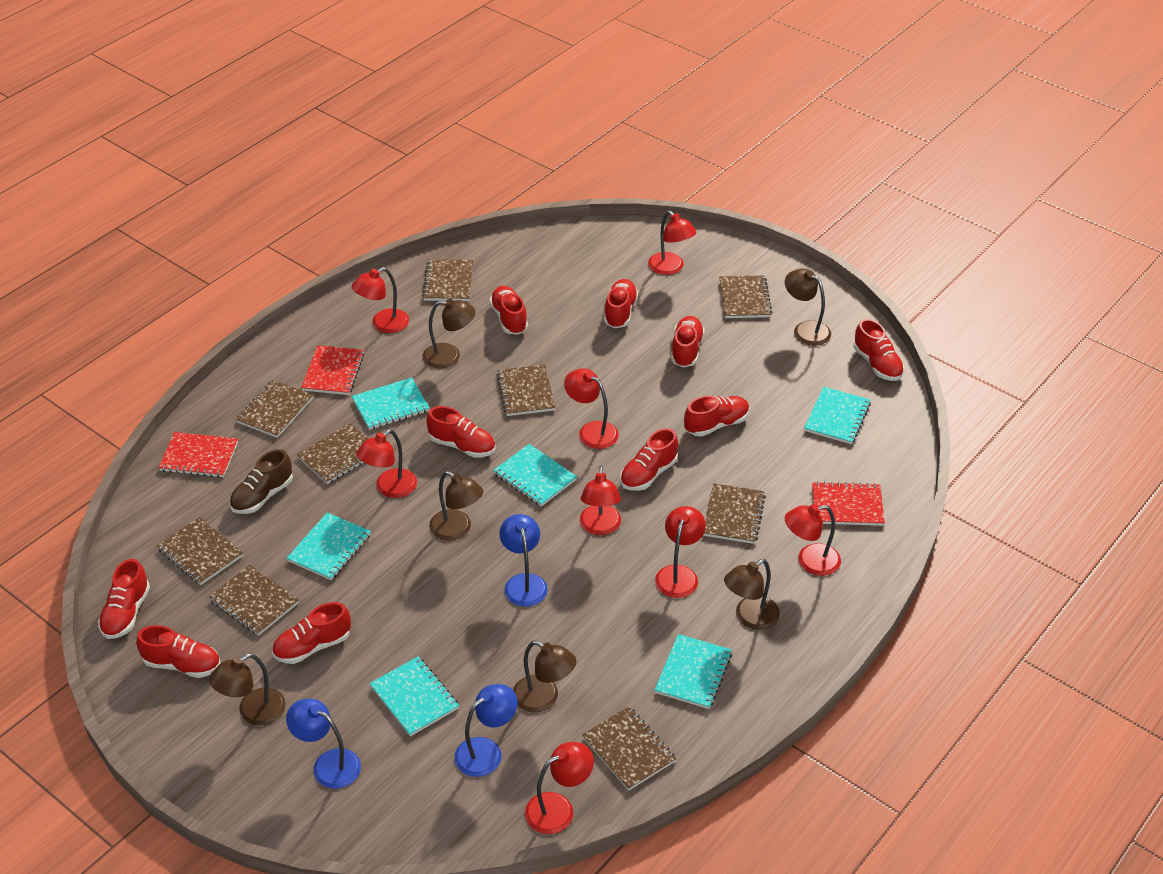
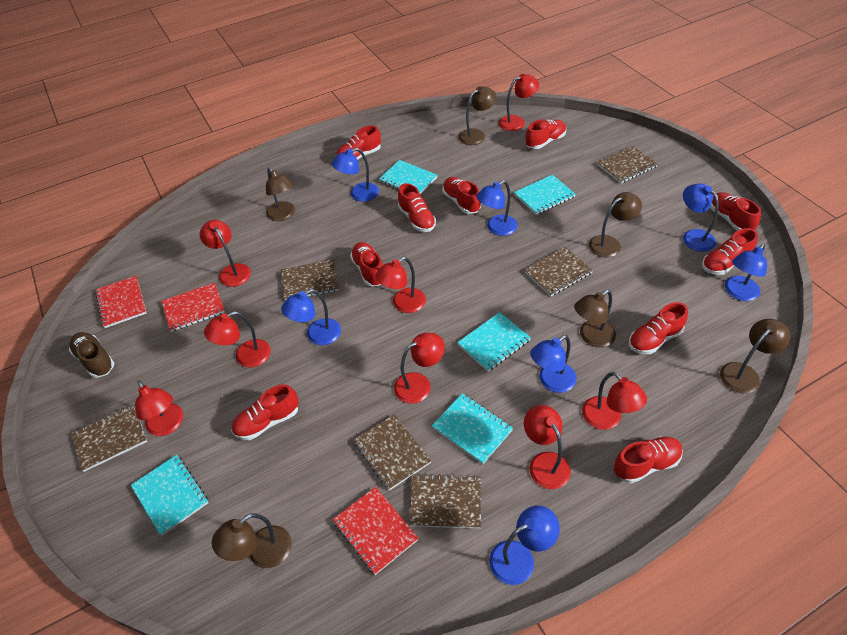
blue lamp: 3 -> 7
brown notebook: 9 -> 6
turquoise notebook: 6 -> 5

